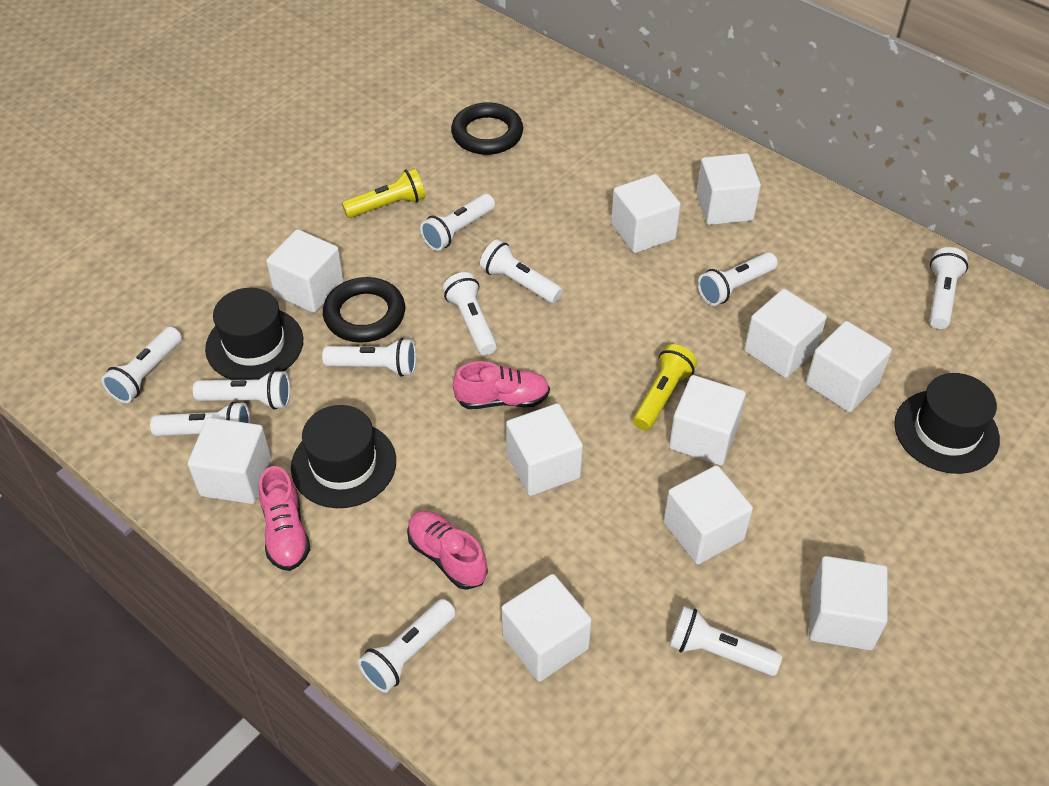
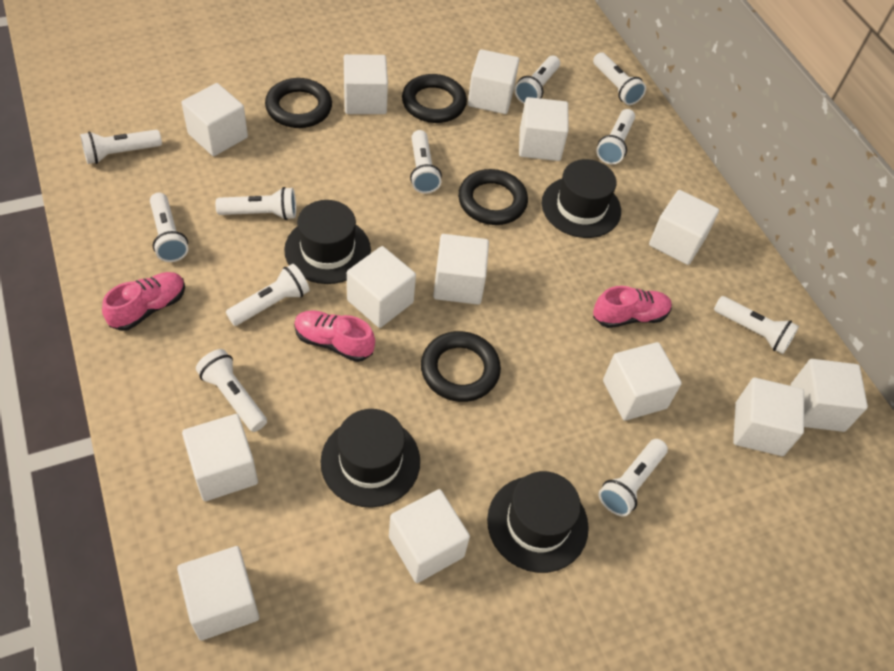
black hat: 3 -> 4
black ring: 2 -> 4
white cube: 11 -> 13
yellow flashlight: 2 -> 0

